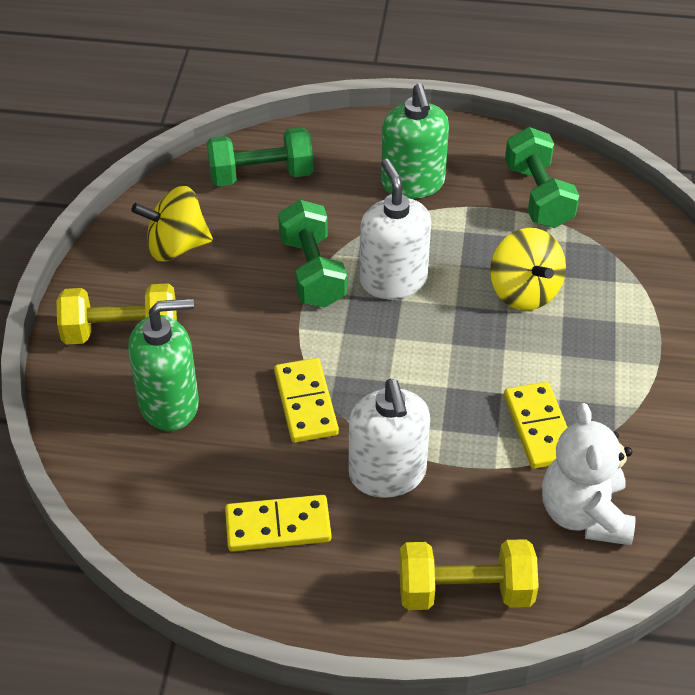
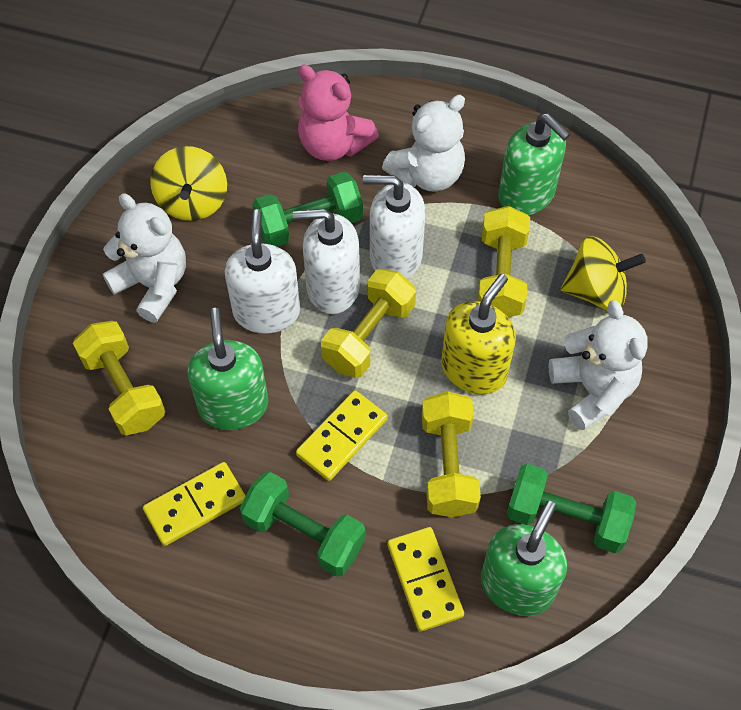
green soap dispenser: 2 -> 3
pink teddy bear: 0 -> 1
white soap dispenser: 2 -> 3
white teddy bear: 1 -> 3
yellow dumbbell: 2 -> 4
yellow soap dispenser: 0 -> 1

